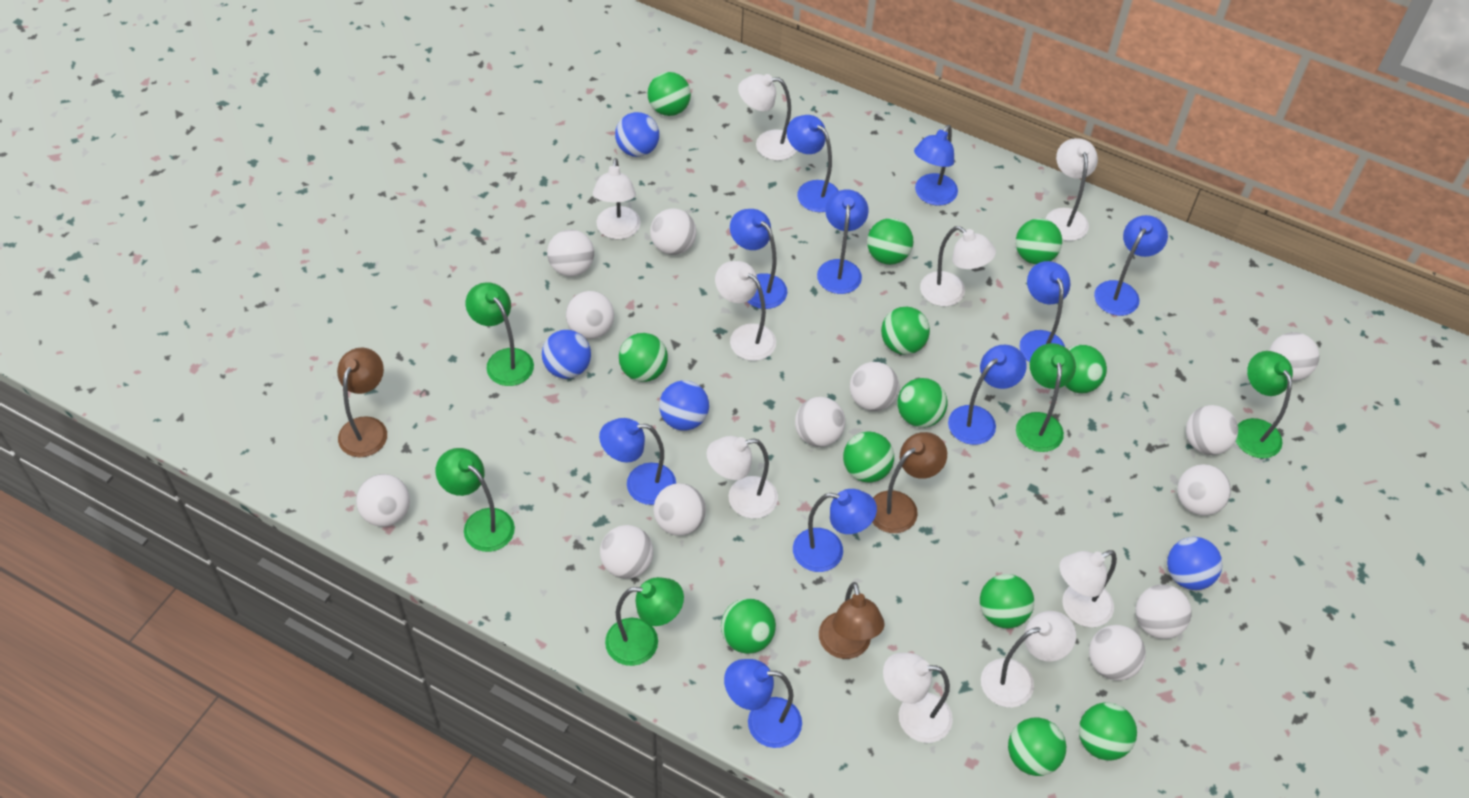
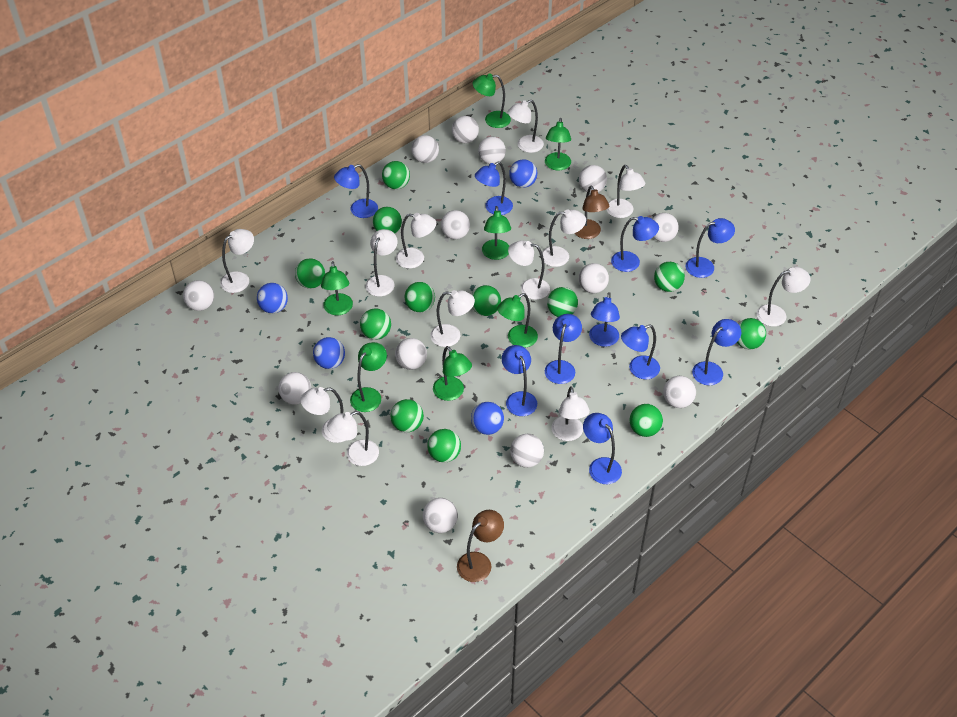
brown lamp: 3 -> 2
green lamp: 5 -> 7
white lamp: 9 -> 12

